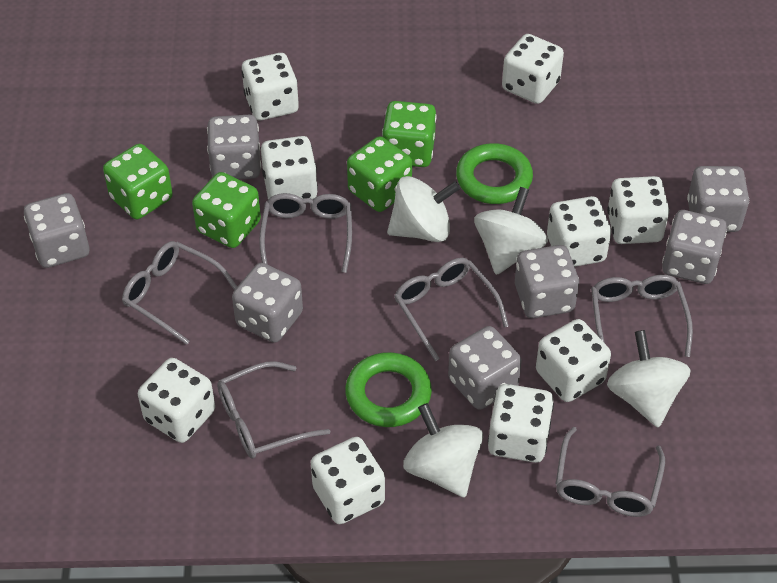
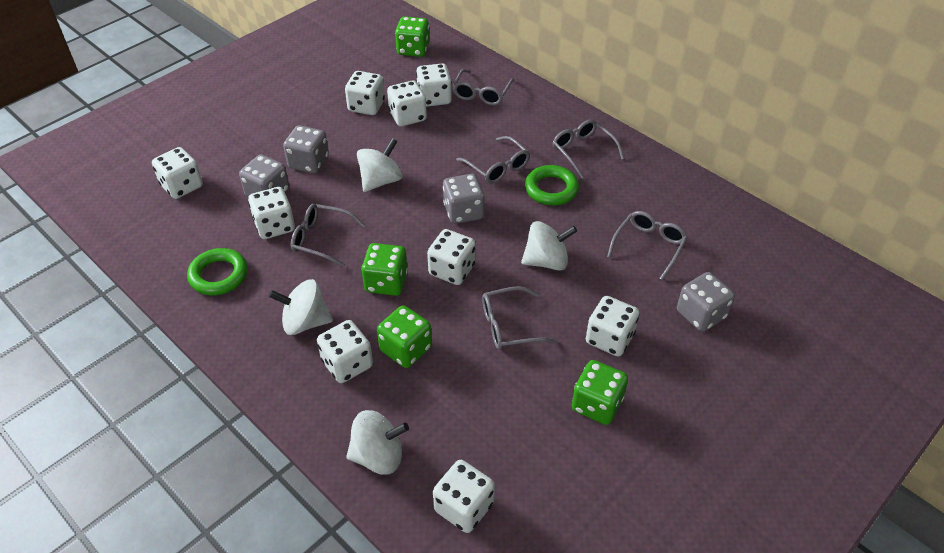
grey dice: 7 -> 4

